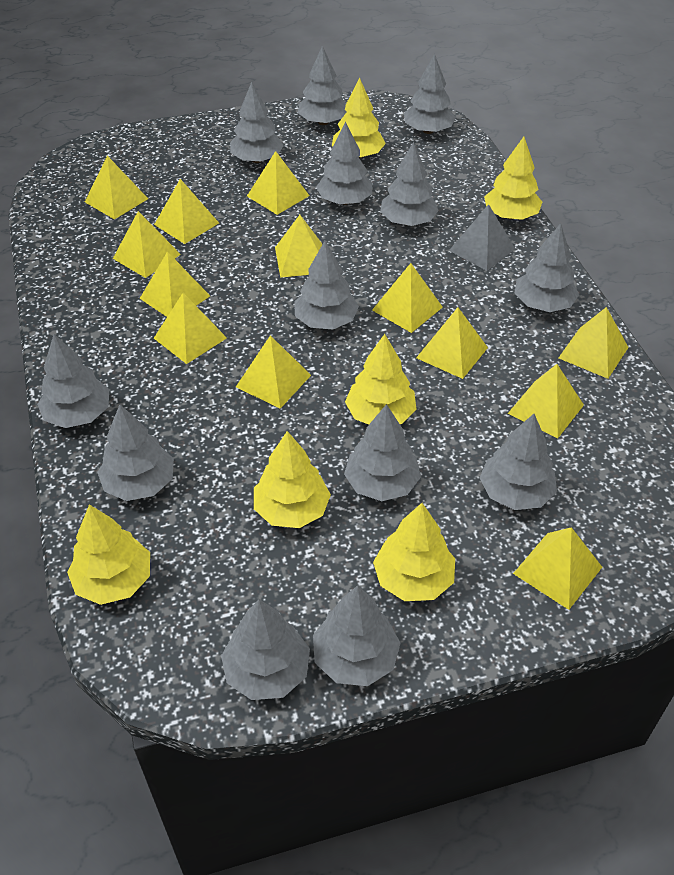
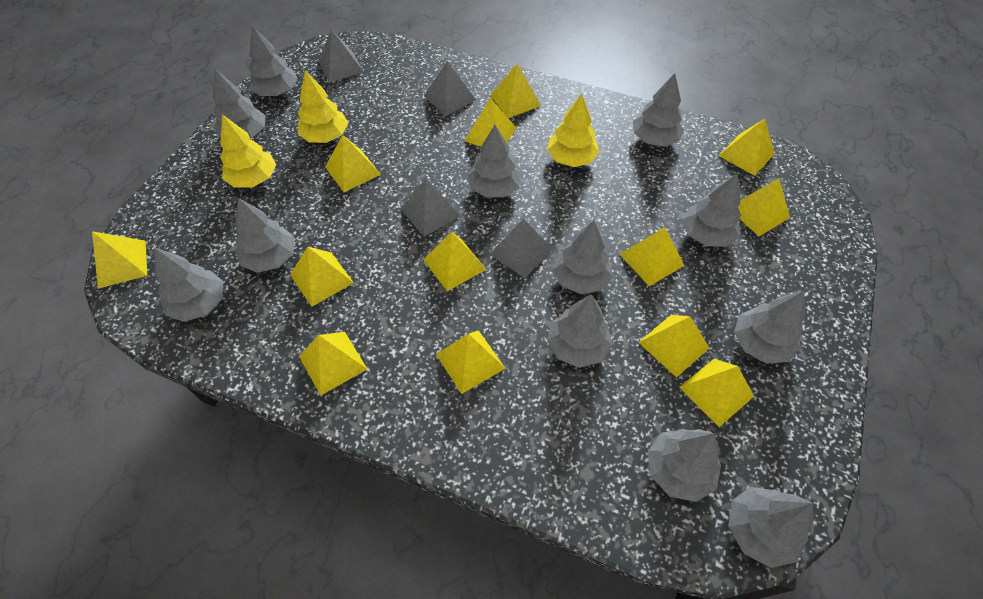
grey pyramid: 1 -> 4
grey tree: 13 -> 12
yellow tree: 6 -> 3

